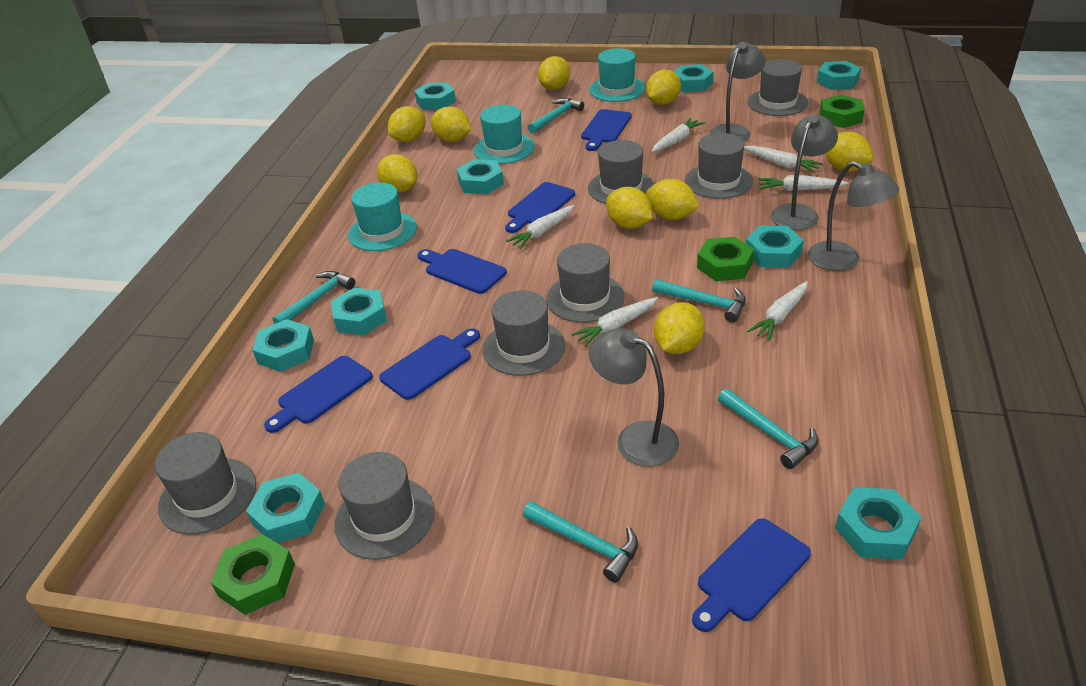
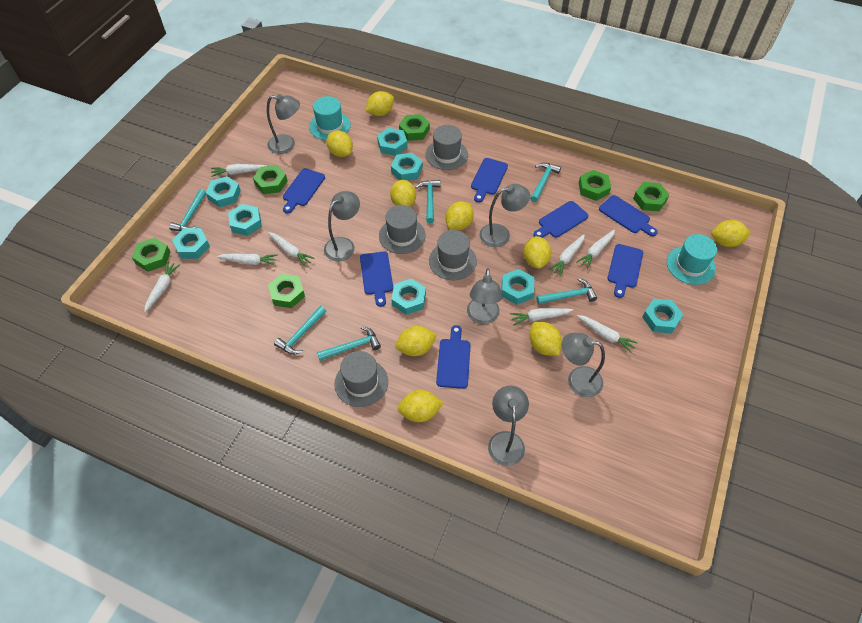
blue cutting board: 6 -> 7
green nut: 3 -> 6
grey hat: 7 -> 4
grey lamp: 4 -> 6
turquoise hammer: 5 -> 6
turquoise hat: 3 -> 2
turquoise nut: 9 -> 8
white carrot: 6 -> 8

